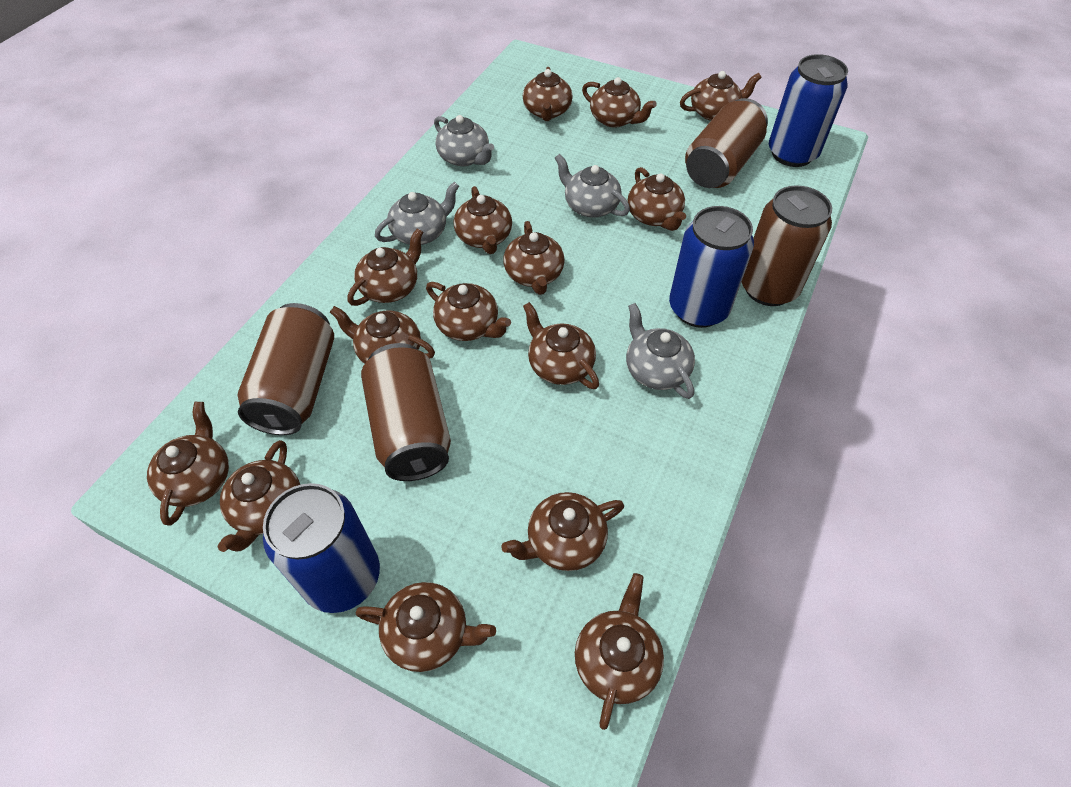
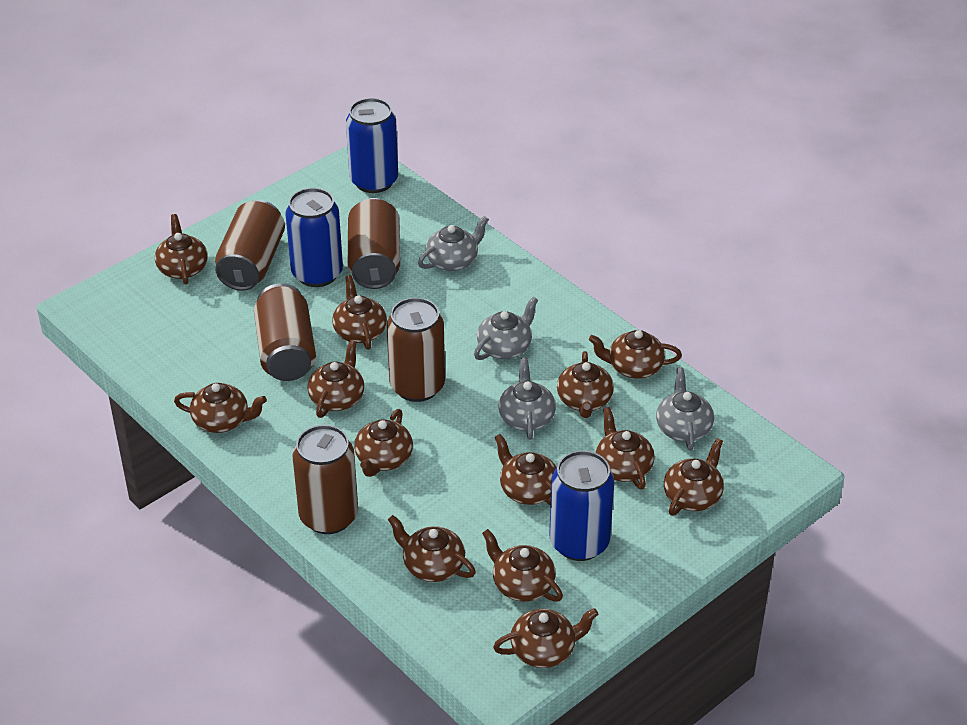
brown can: 4 -> 5
brown teapot: 15 -> 13

